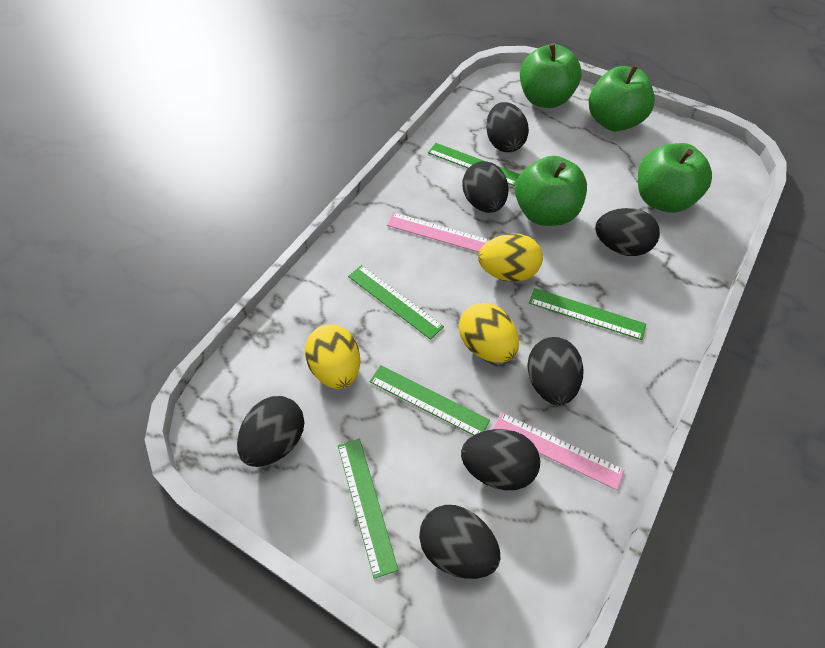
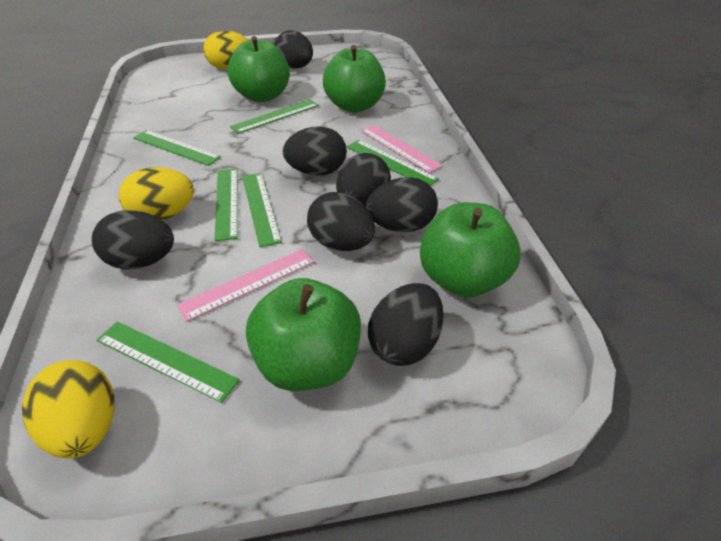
green ruler: 5 -> 6

